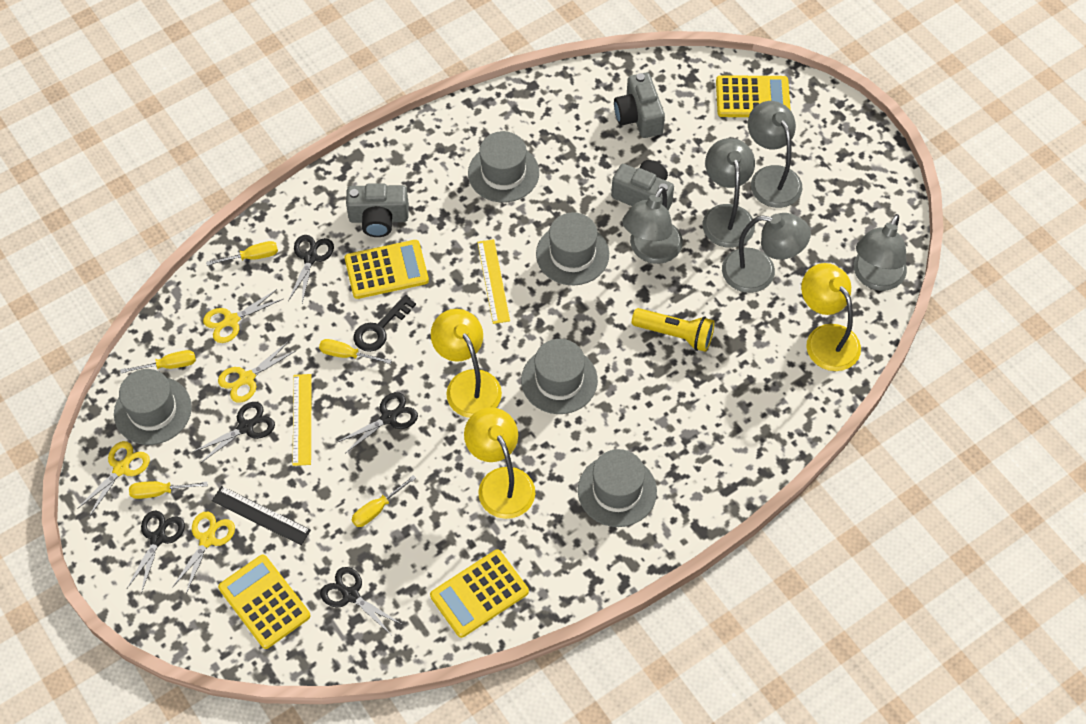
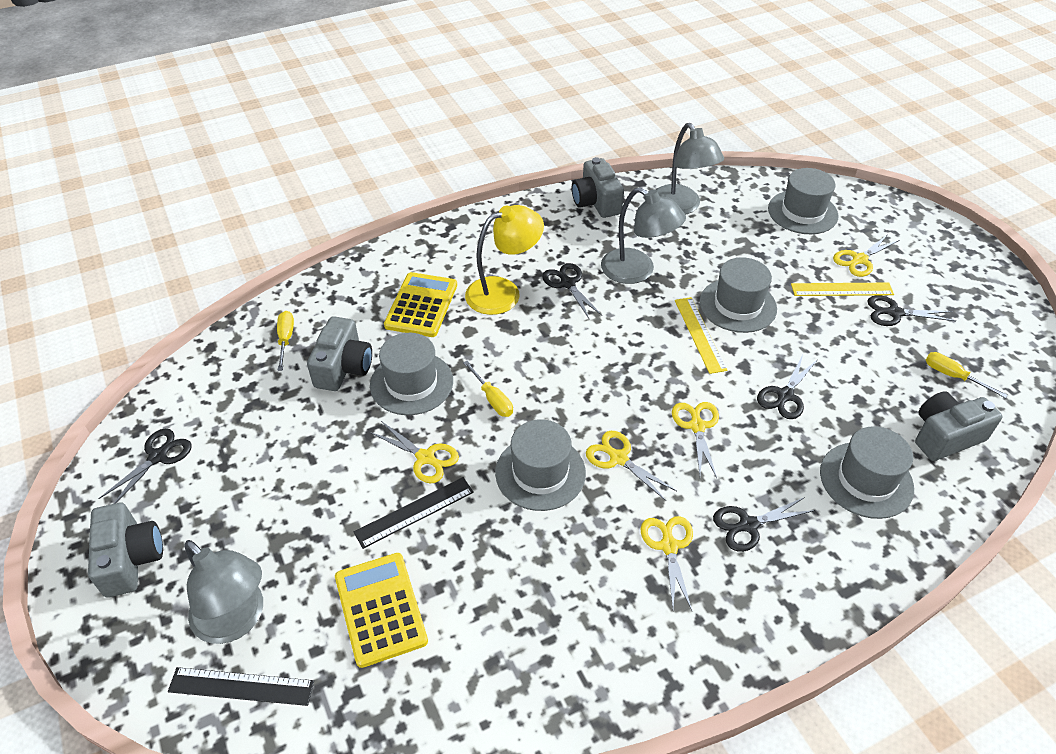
black key: 1 -> 0
black ruler: 1 -> 2
grey camera: 3 -> 4
grey lamp: 5 -> 3
yellow calculator: 4 -> 2
yellow flashlight: 1 -> 0
yellow lamp: 3 -> 1
yellow scissors: 4 -> 5
yellow screwdriver: 5 -> 3

